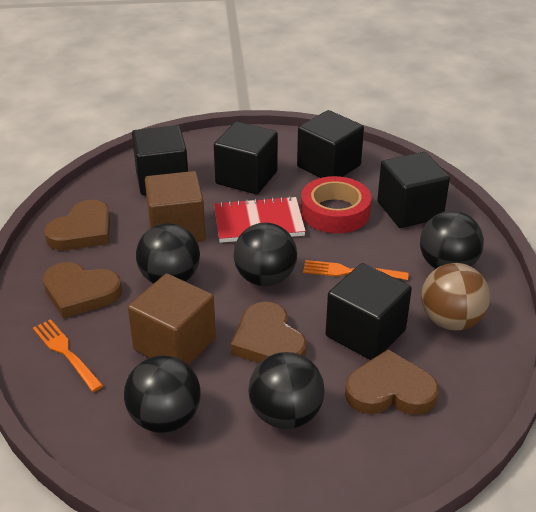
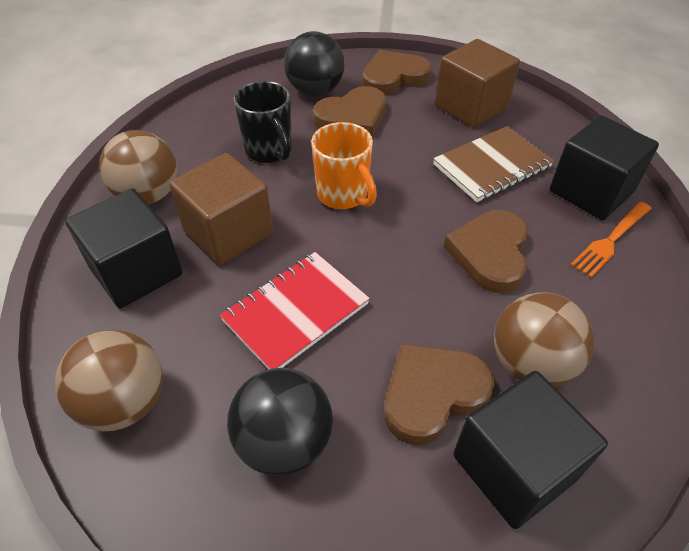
black ball: 5 -> 2
black cube: 5 -> 3
black mug: 0 -> 1
brown ball: 1 -> 3
brown notebook: 0 -> 1
orange fork: 2 -> 1
orange mug: 0 -> 1
red tape: 1 -> 0

